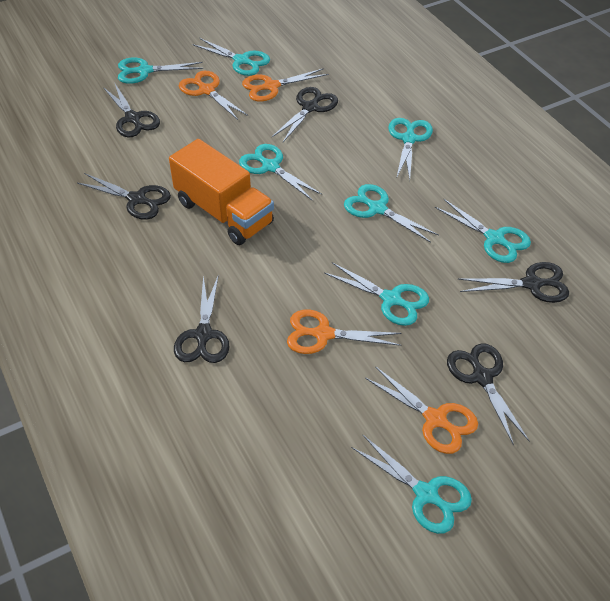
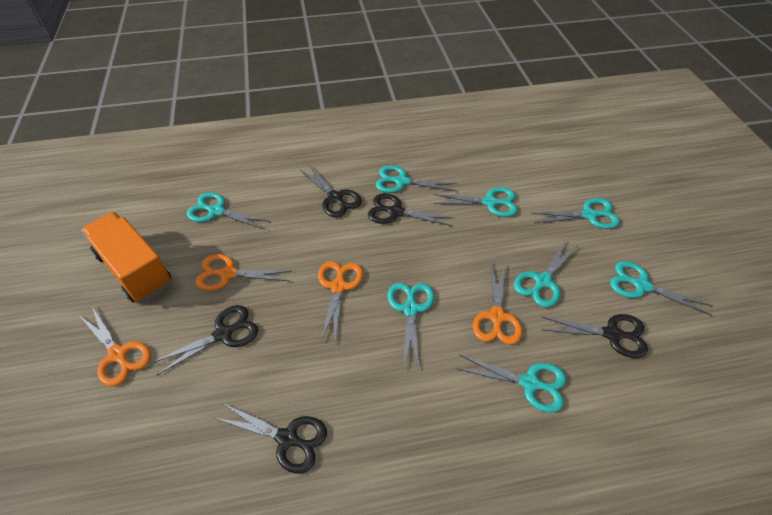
black scissors: 6 -> 5

